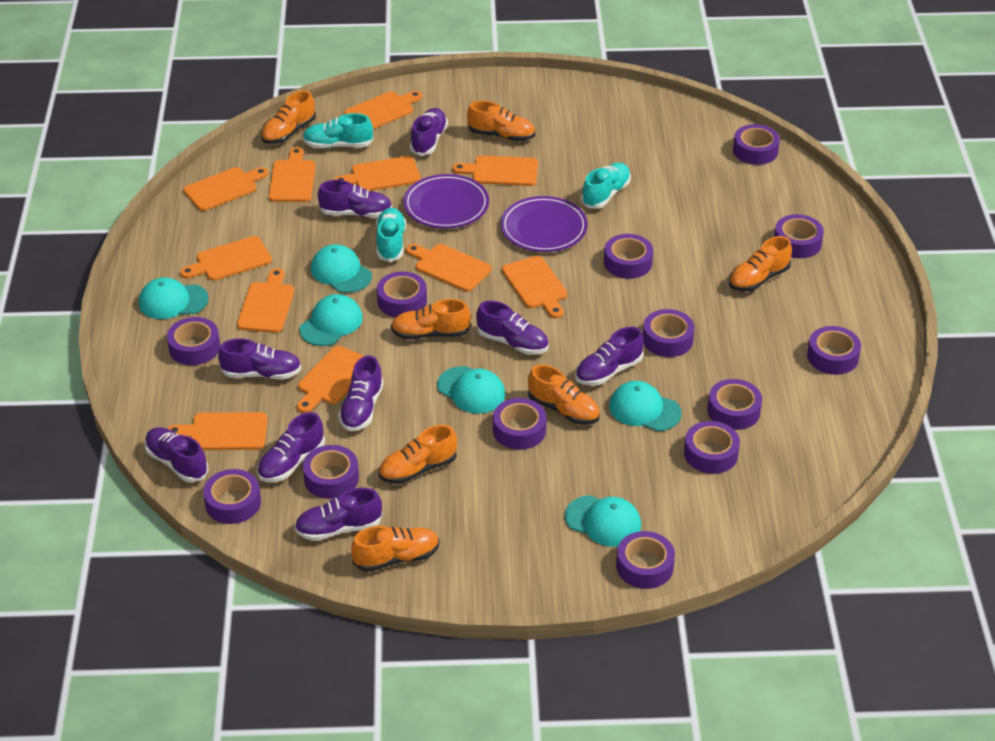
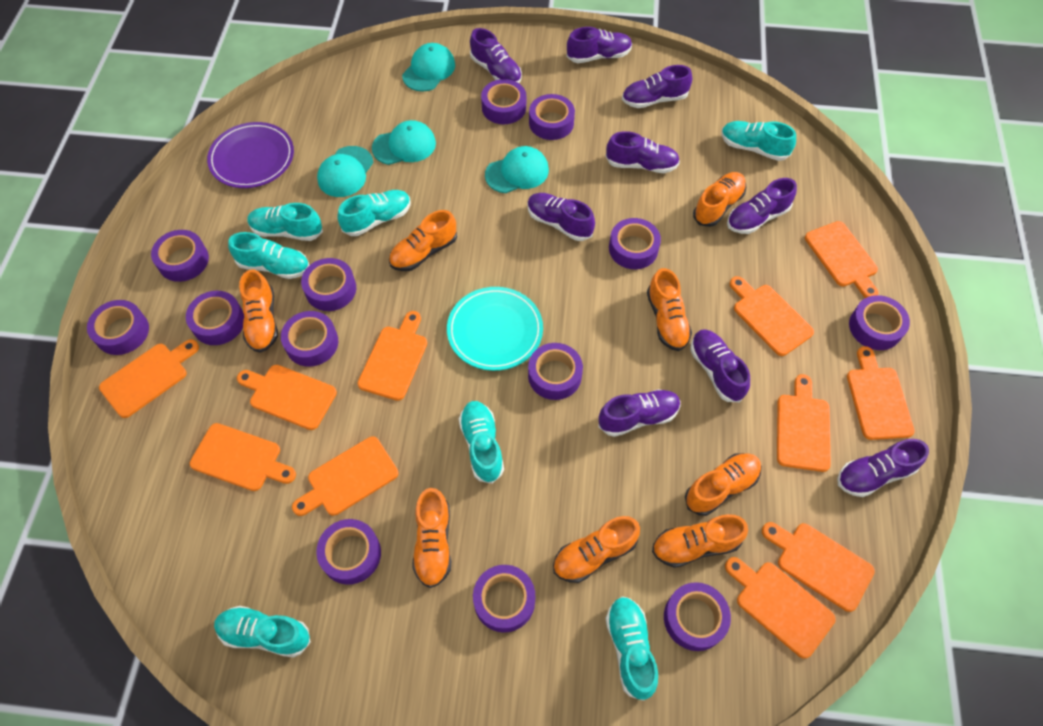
orange shoe: 7 -> 8
purple plate: 2 -> 1
turquoise cap: 6 -> 4
turquoise plate: 0 -> 1
turquoise shoe: 3 -> 7

